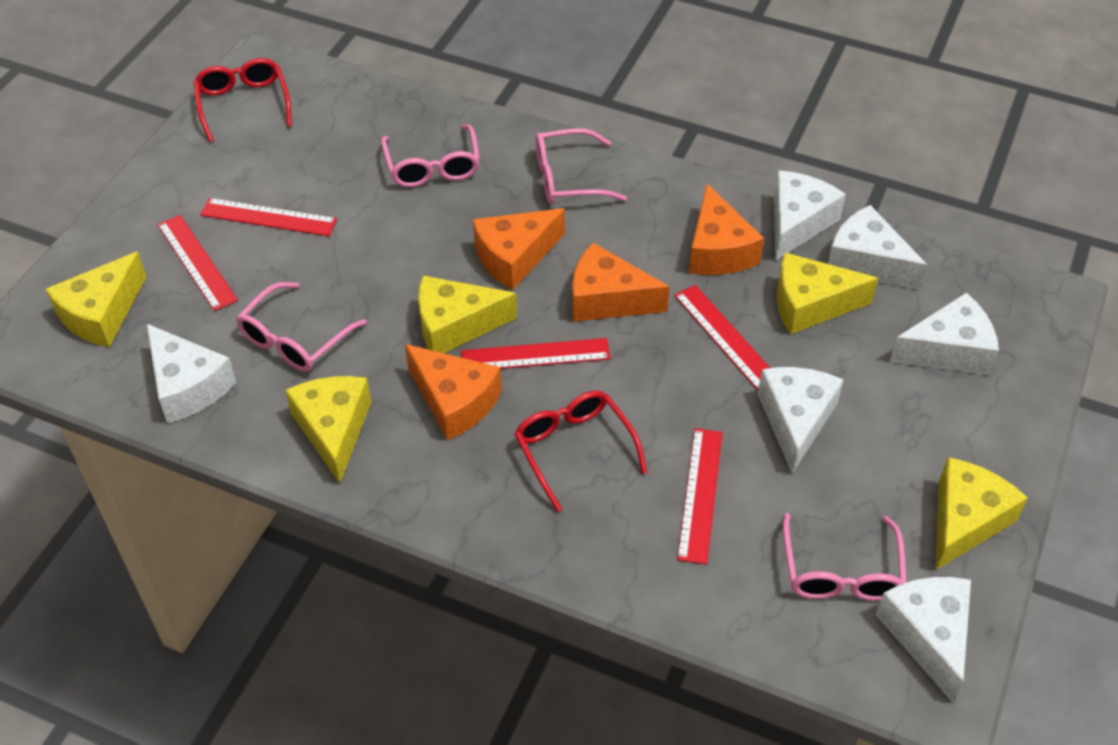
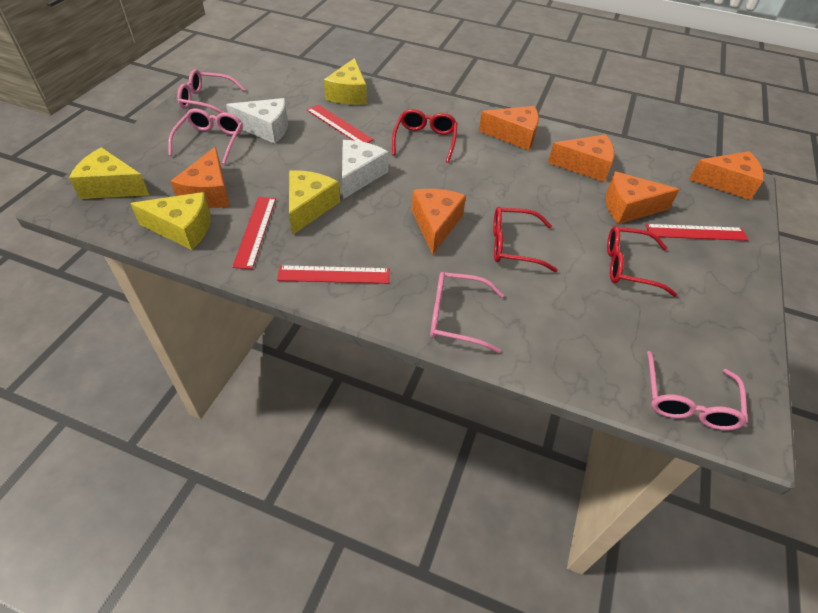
orange cheese: 4 -> 6
red glasses: 2 -> 3
red ruler: 5 -> 4
white cheese: 6 -> 2
yellow cheese: 5 -> 4

